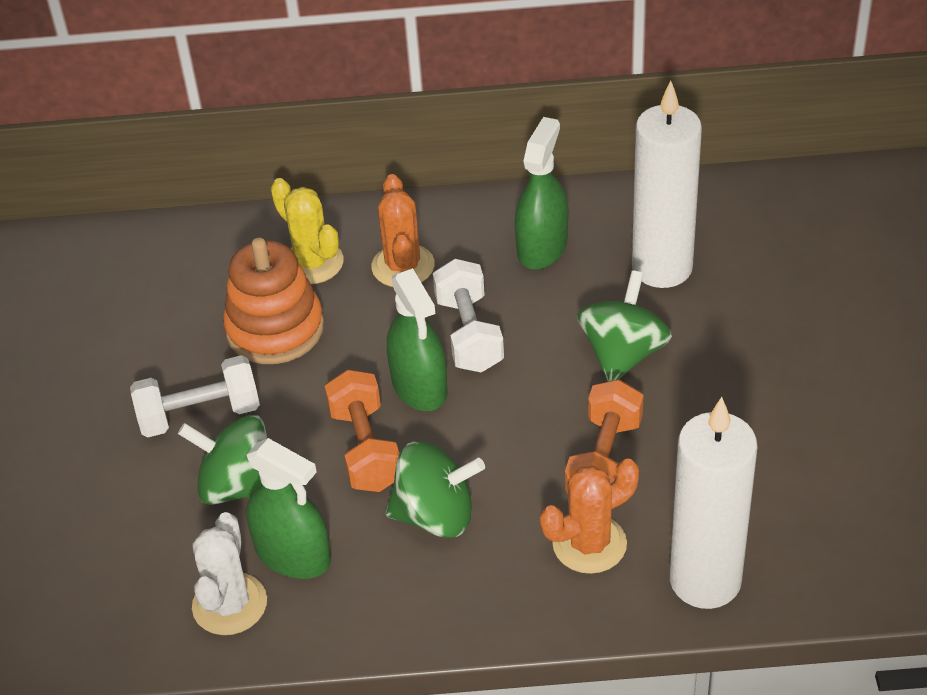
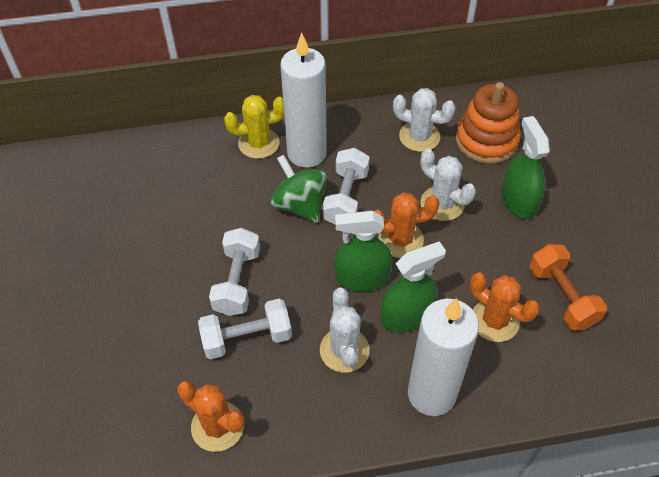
green spinning top: 3 -> 1
orange cactus: 2 -> 3
orange dumbbell: 2 -> 1
white cactus: 1 -> 3
white dumbbell: 2 -> 3

